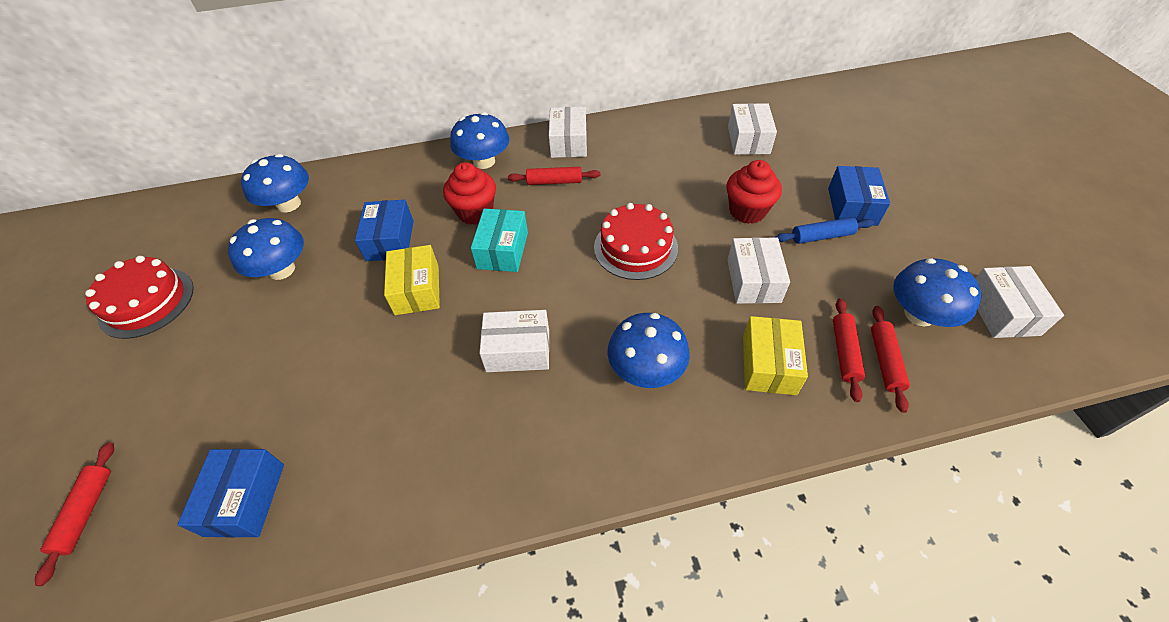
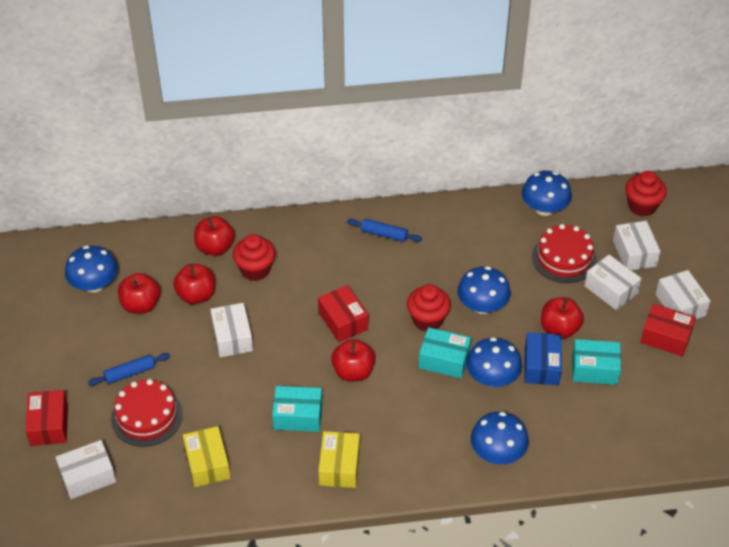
blue box: 3 -> 1
blue rolling pin: 1 -> 2
red apple: 0 -> 5
red box: 0 -> 3
red cupcake: 2 -> 3
red rolling pin: 4 -> 0
turquoise box: 1 -> 3

